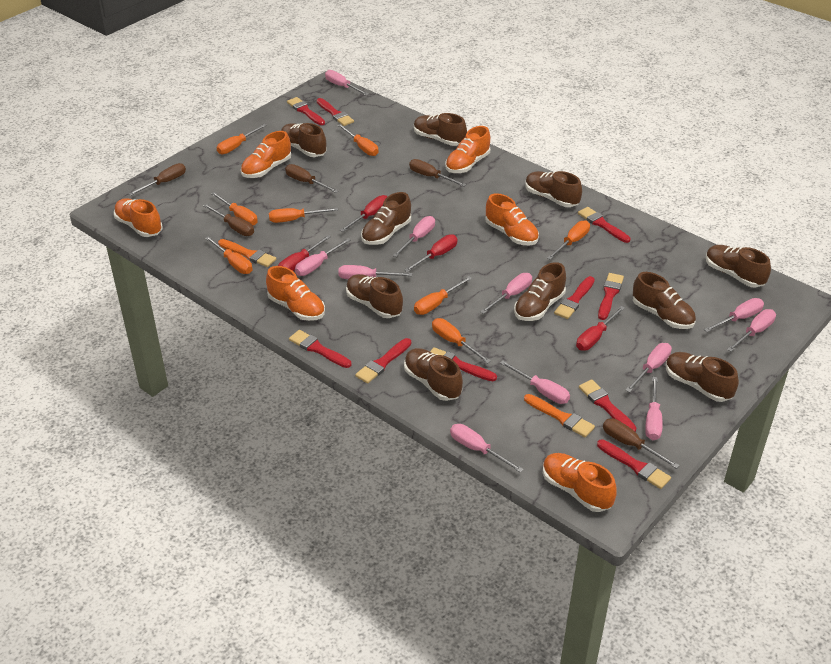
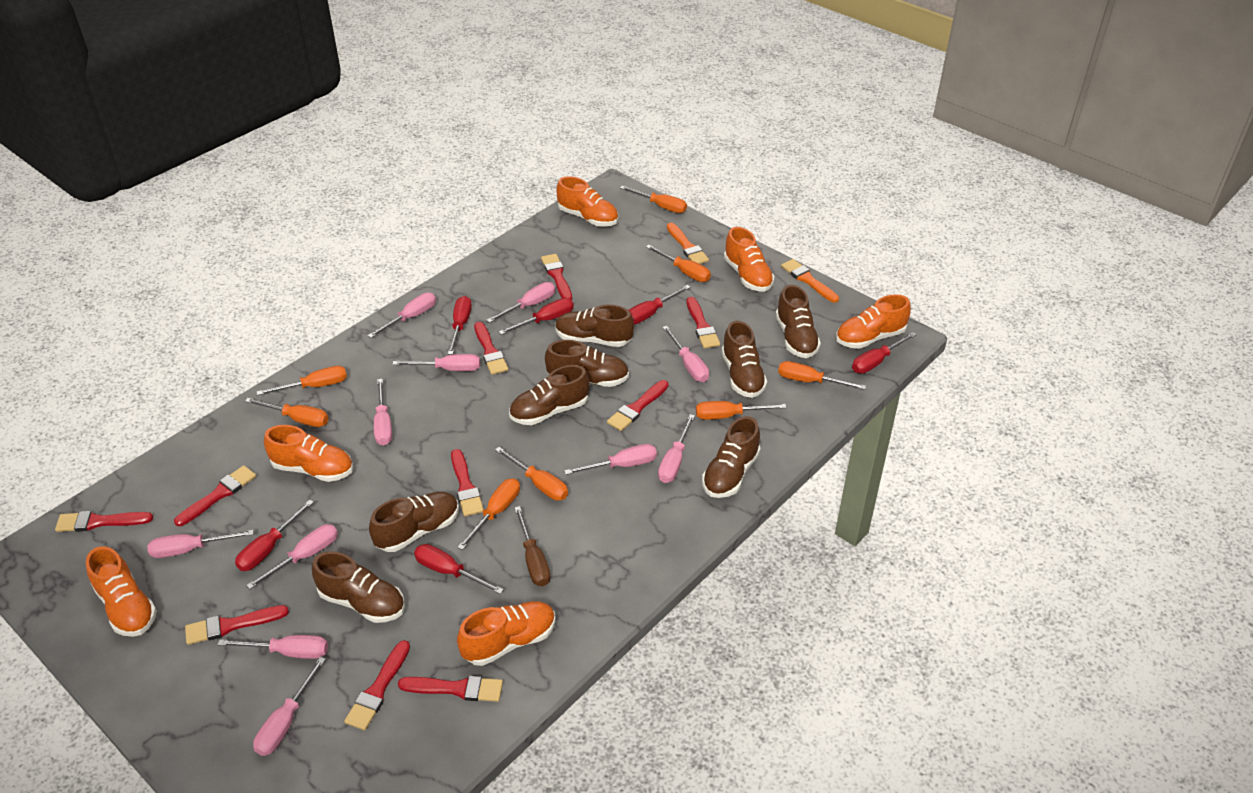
brown screwdriver: 5 -> 1
brown shoe: 10 -> 8
red screwdriver: 4 -> 6

